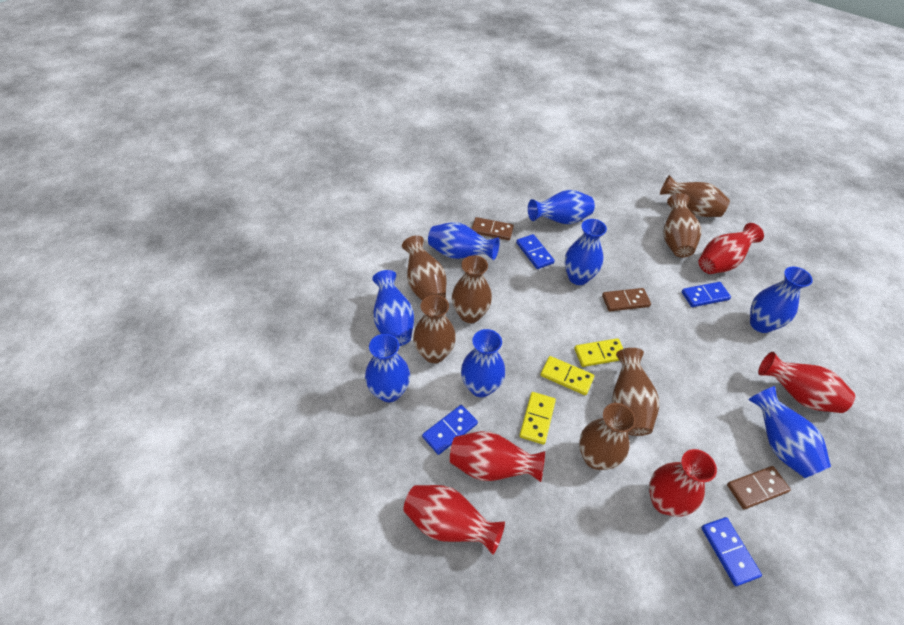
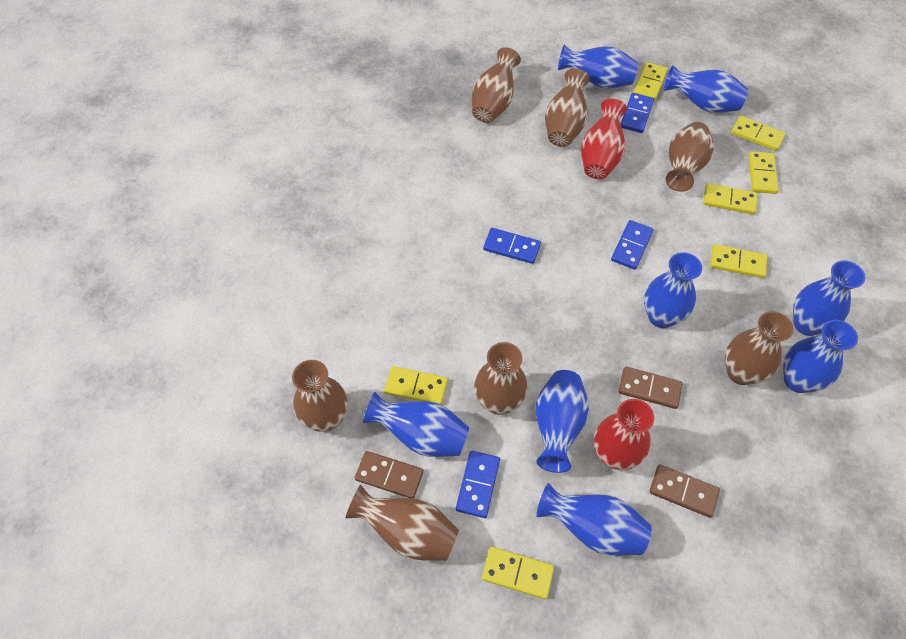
red vase: 5 -> 2
yellow domino: 3 -> 7

